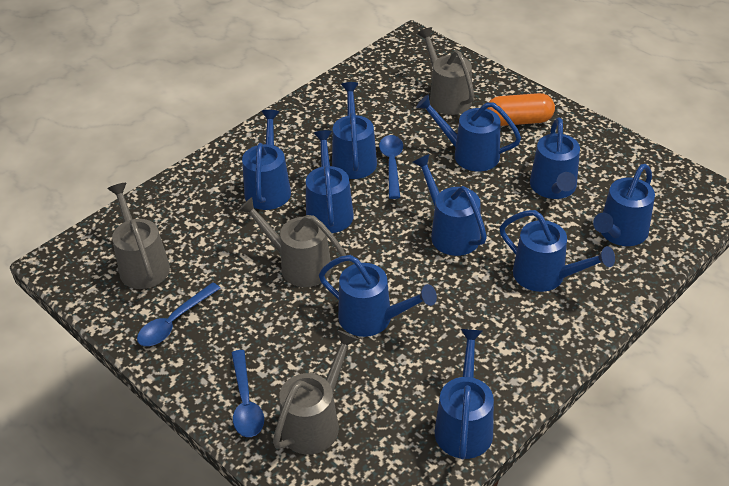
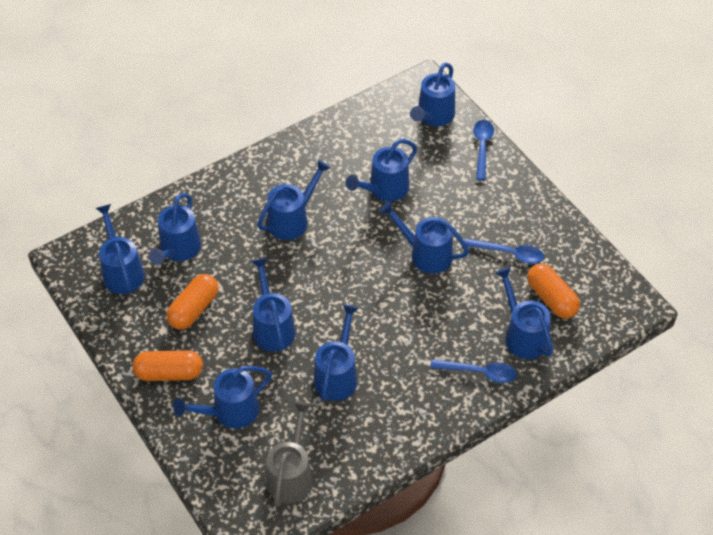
grey watering can: 4 -> 1
orange capsule: 1 -> 3

